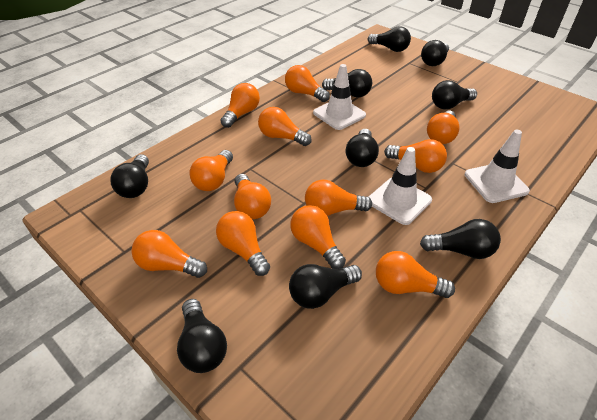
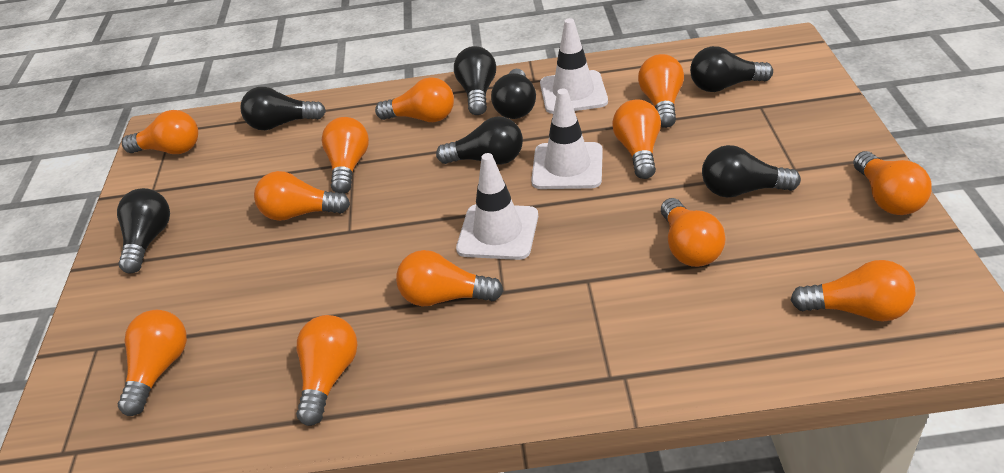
black light bulb: 9 -> 7

